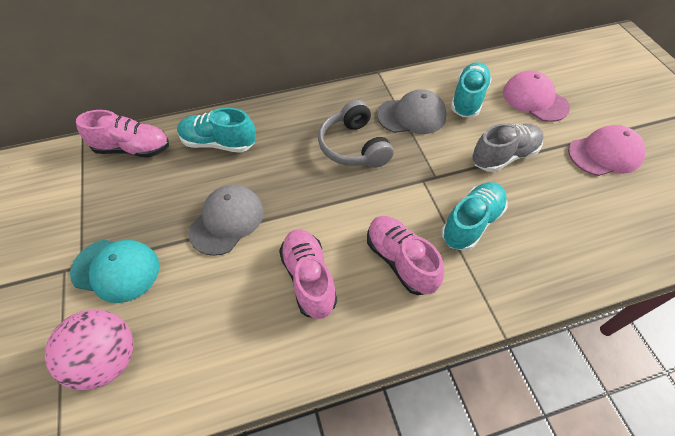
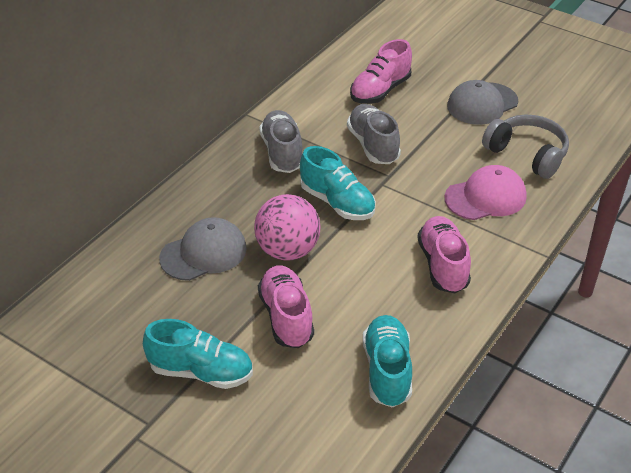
grey shoe: 1 -> 2
pink cap: 2 -> 1
turquoise cap: 1 -> 0

